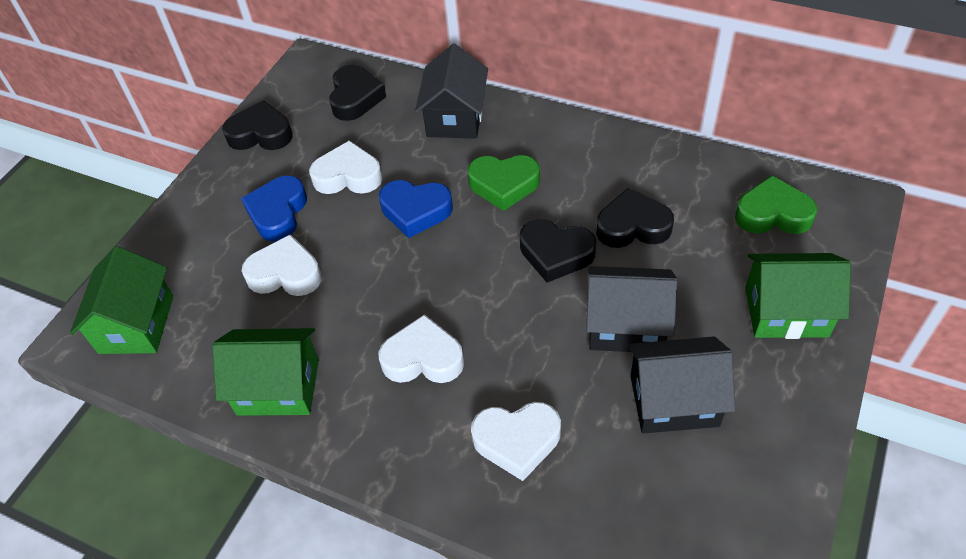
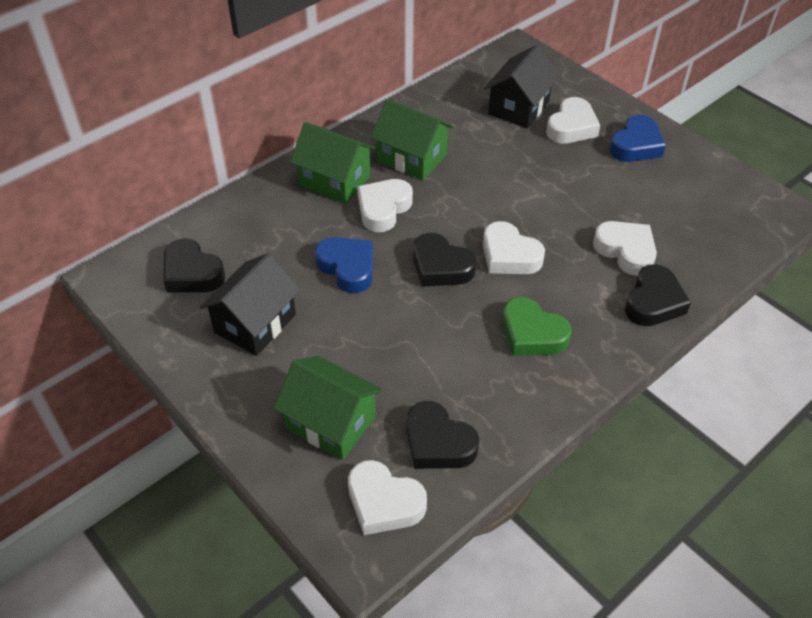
black house: 3 -> 2
green heart: 2 -> 1
white heart: 4 -> 5

